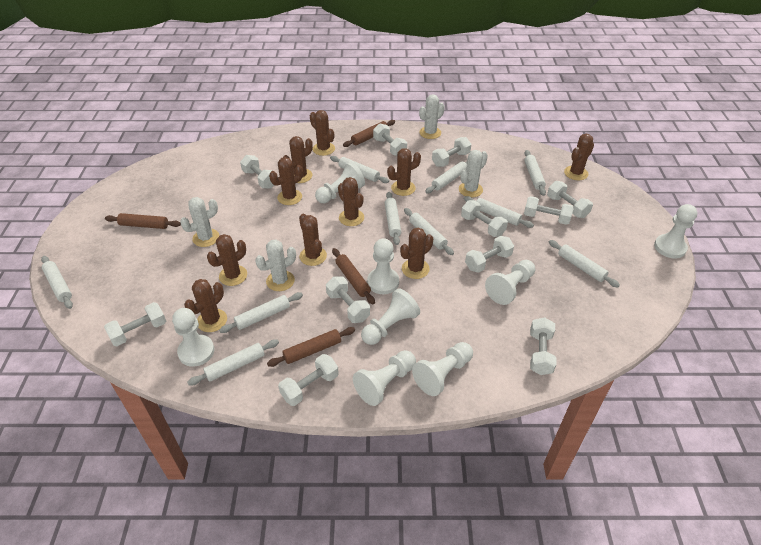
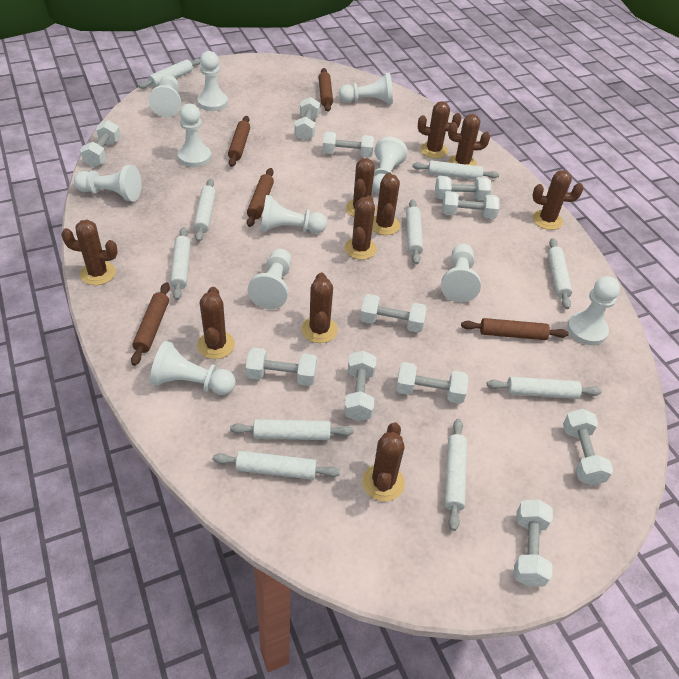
brown rolling pin: 4 -> 5
white cactus: 4 -> 0
white pawn: 8 -> 11

